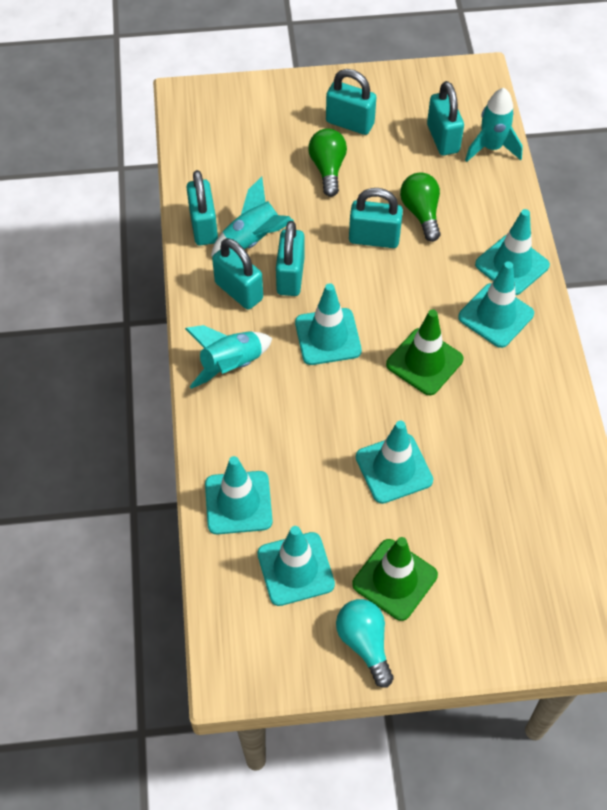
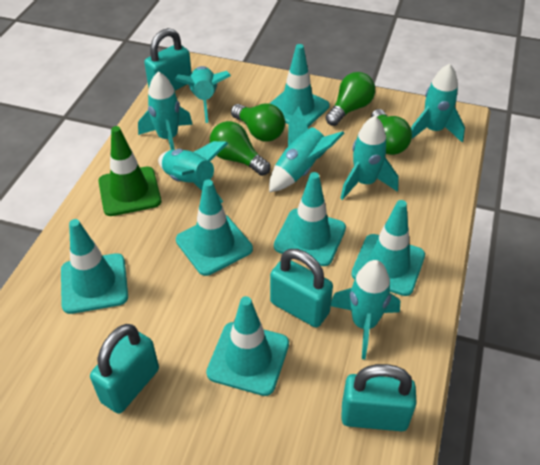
green light bulb: 2 -> 4
green traffic cone: 2 -> 1
turquoise light bulb: 1 -> 0
turquoise padlock: 6 -> 4
turquoise rocket: 3 -> 7

